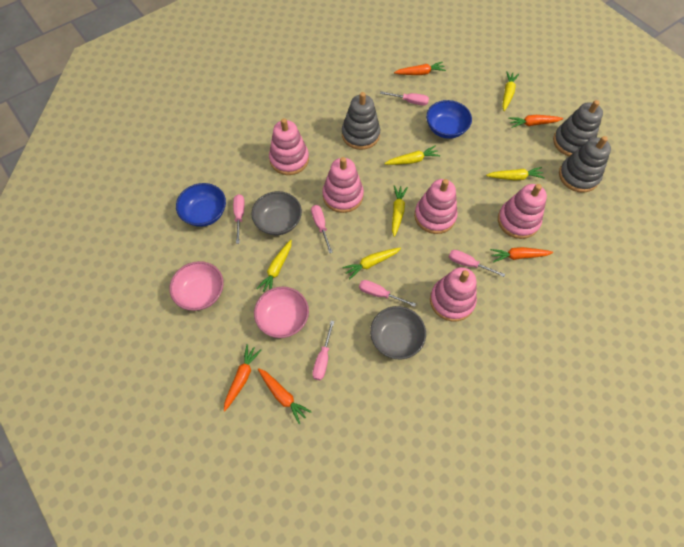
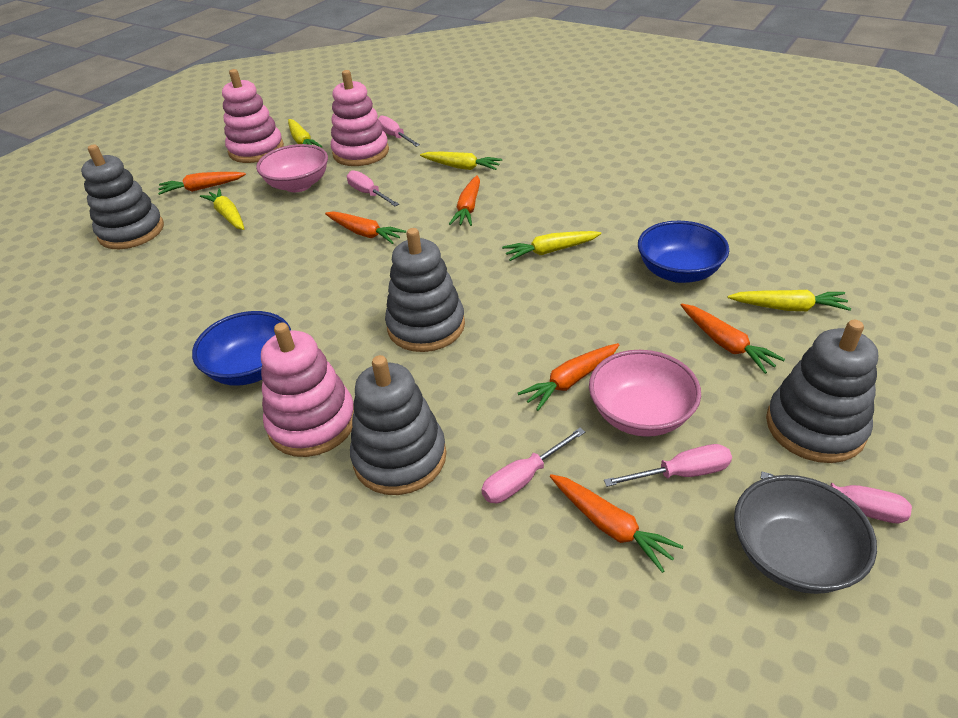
grey bowl: 2 -> 1
grey stacking toy: 3 -> 4
orange carrot: 5 -> 6
pink screwdriver: 6 -> 5
pink stacking toy: 5 -> 3
yellow carrot: 6 -> 5

